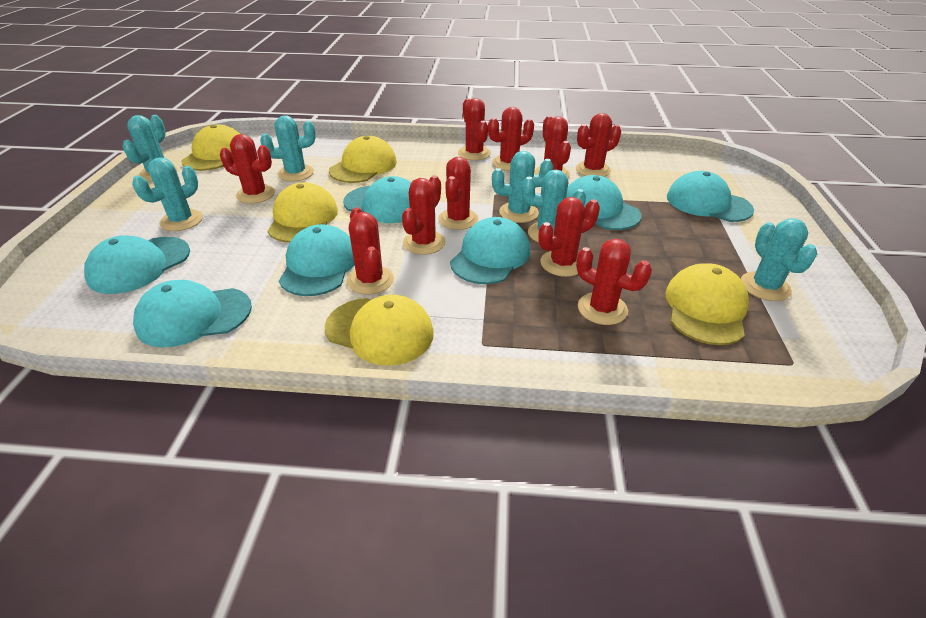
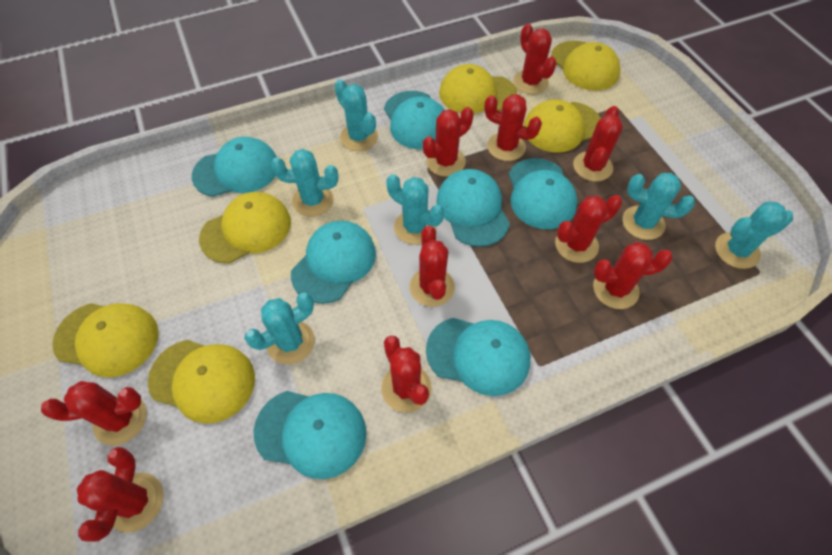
yellow cap: 5 -> 6

